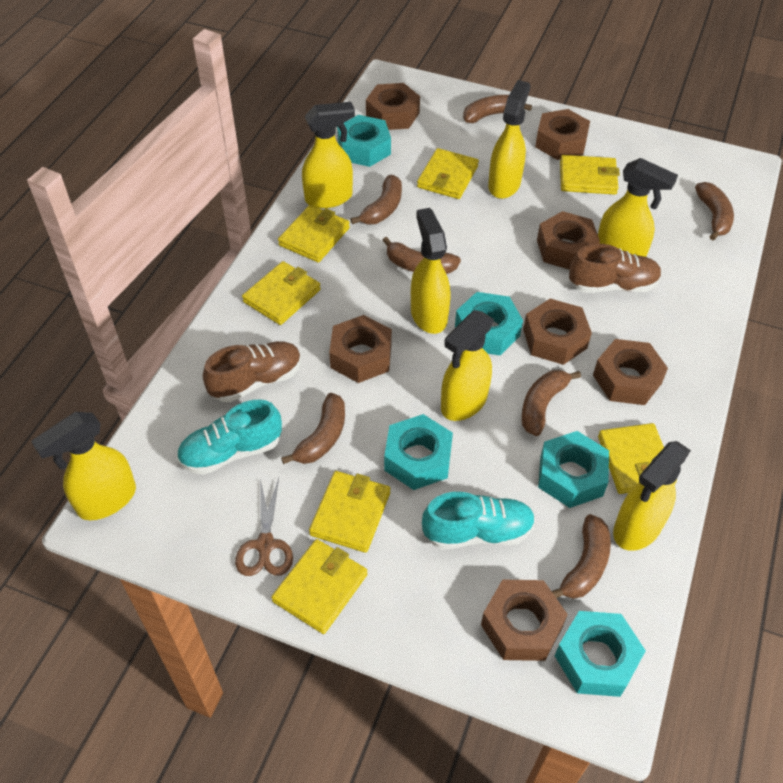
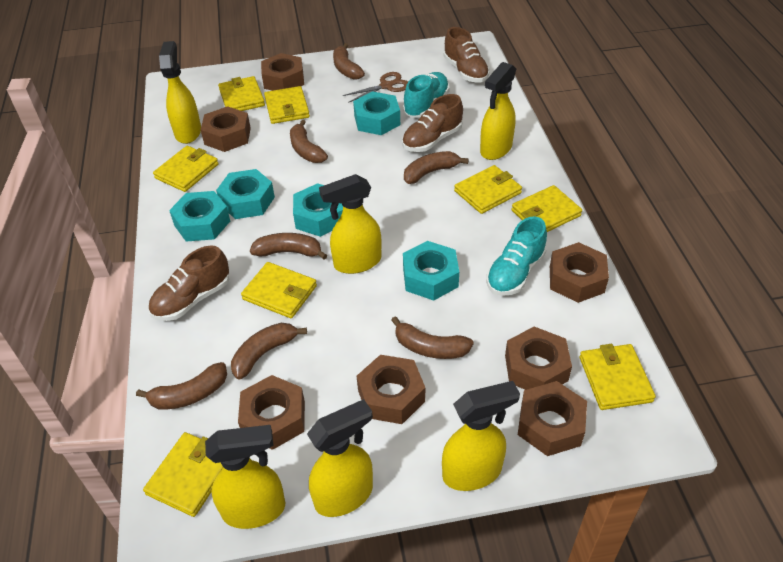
brown shoe: 2 -> 3
yellow spray bottle: 7 -> 6
yellow wallet: 7 -> 8

